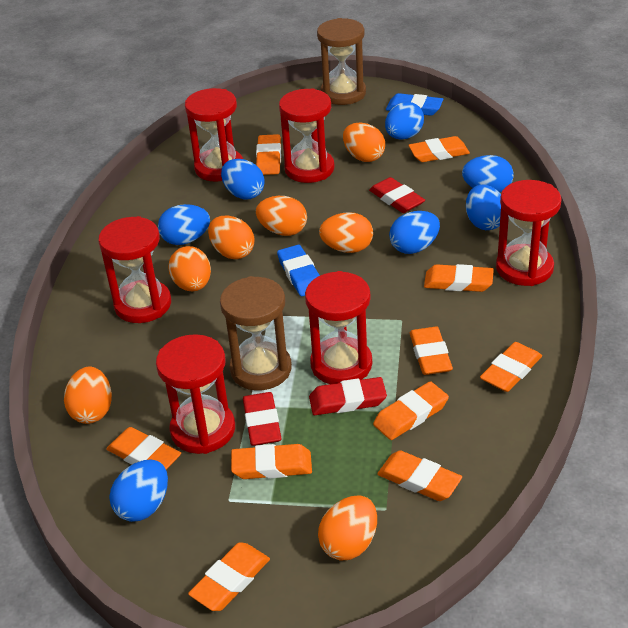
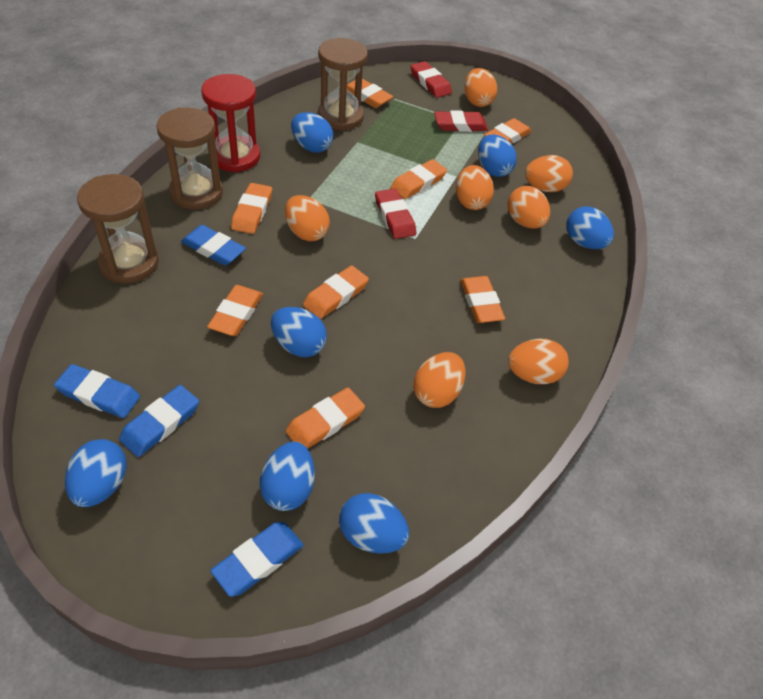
blue eraser: 2 -> 4
brown hourglass: 2 -> 3
orange eraser: 10 -> 8
red hourglass: 6 -> 1

